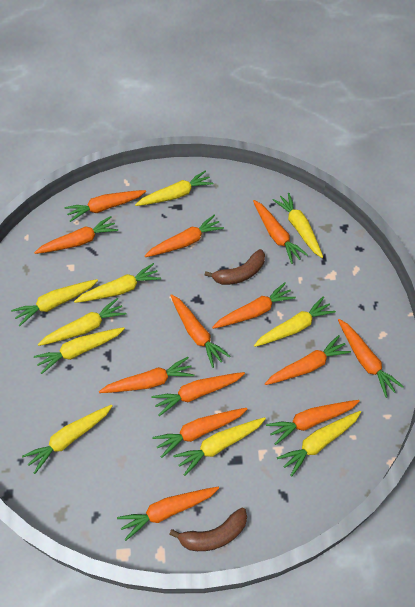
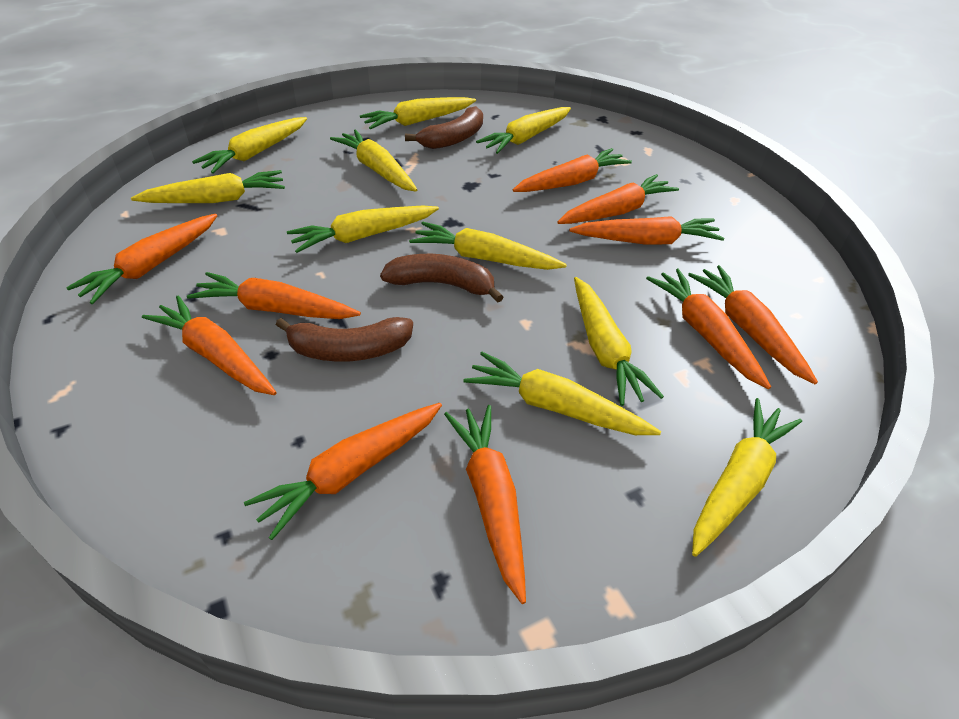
brown banana: 2 -> 3
orange carrot: 13 -> 10

